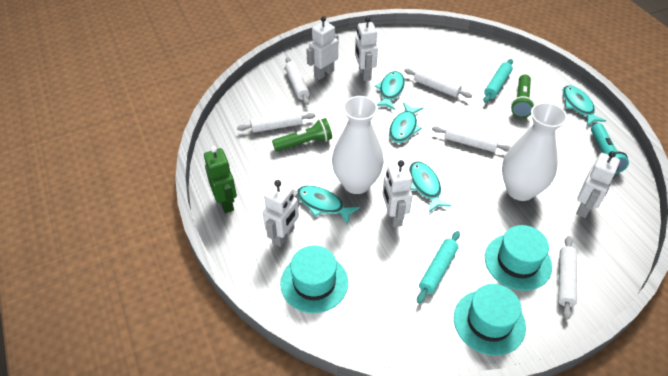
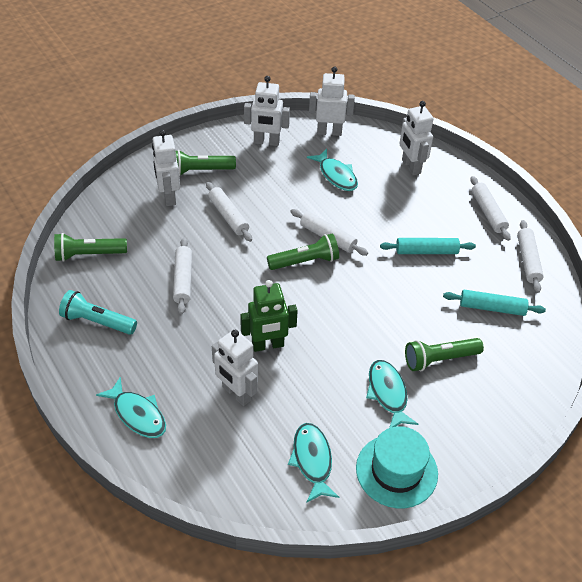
green flashlight: 2 -> 4
turquoise fish: 5 -> 4
turquoise hat: 3 -> 1
white vase: 2 -> 0

